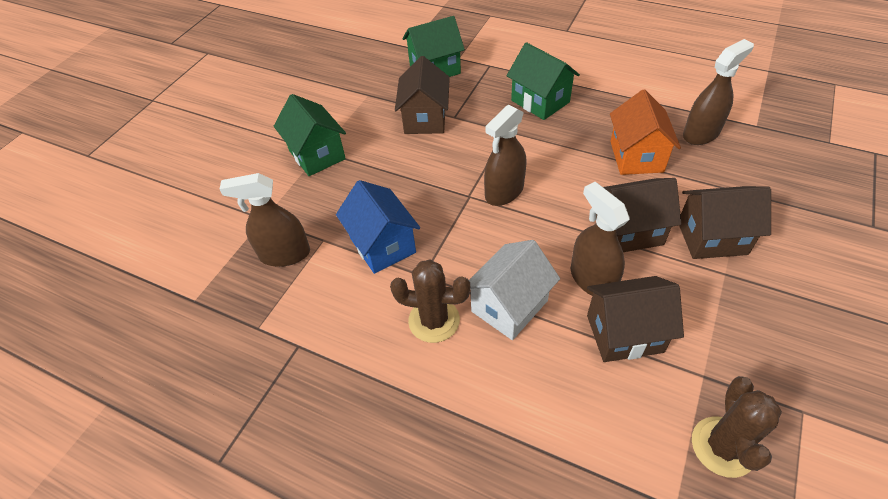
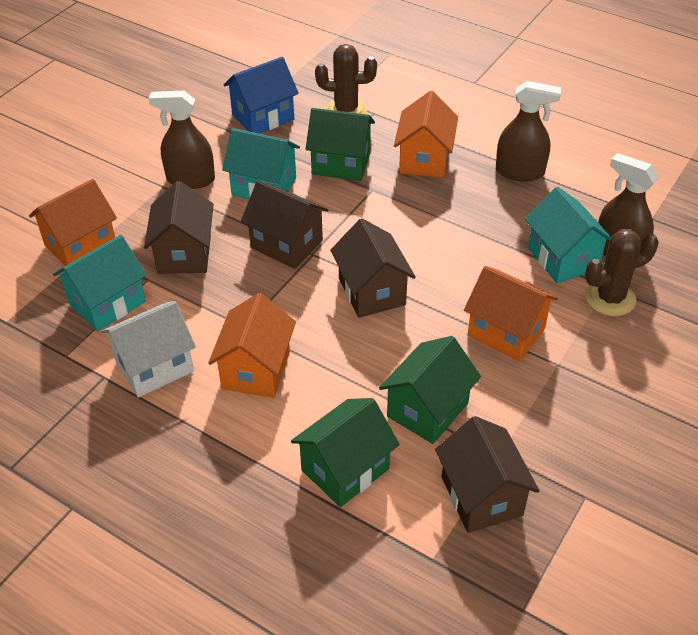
brown spray bottle: 4 -> 3
orange house: 1 -> 4
turquoise house: 0 -> 3

